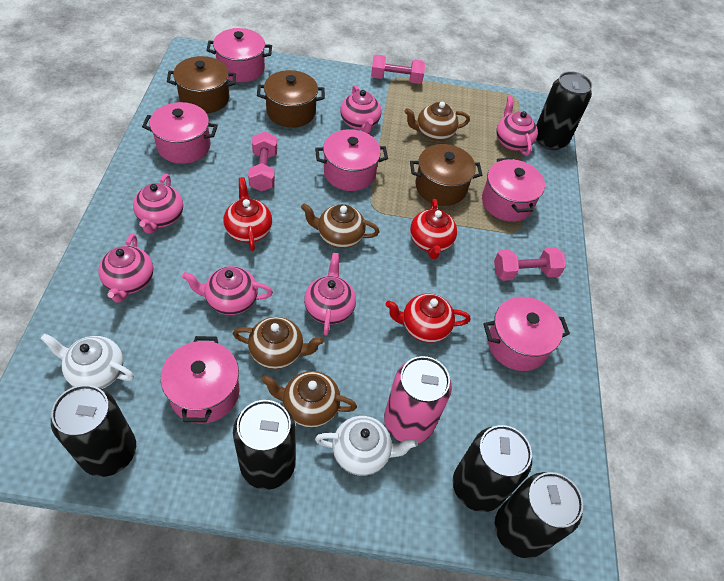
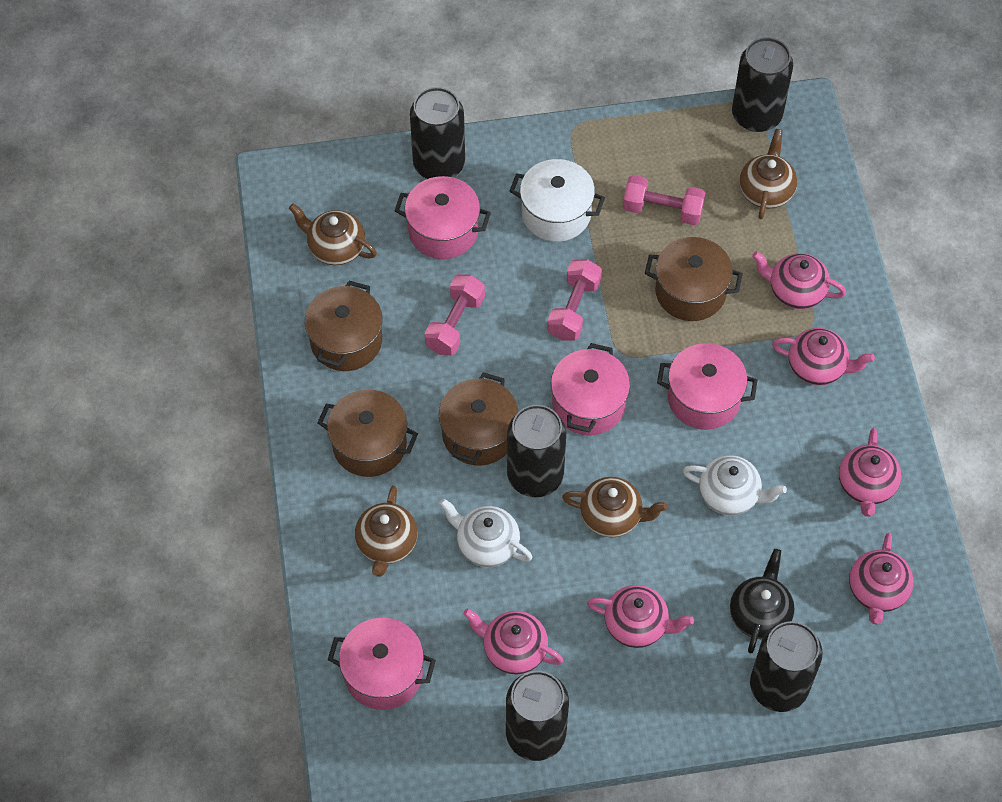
black teapot: 0 -> 1
brown pot: 3 -> 4
pink can: 1 -> 0
pink pot: 6 -> 4
red teapot: 3 -> 0
white pot: 0 -> 1

